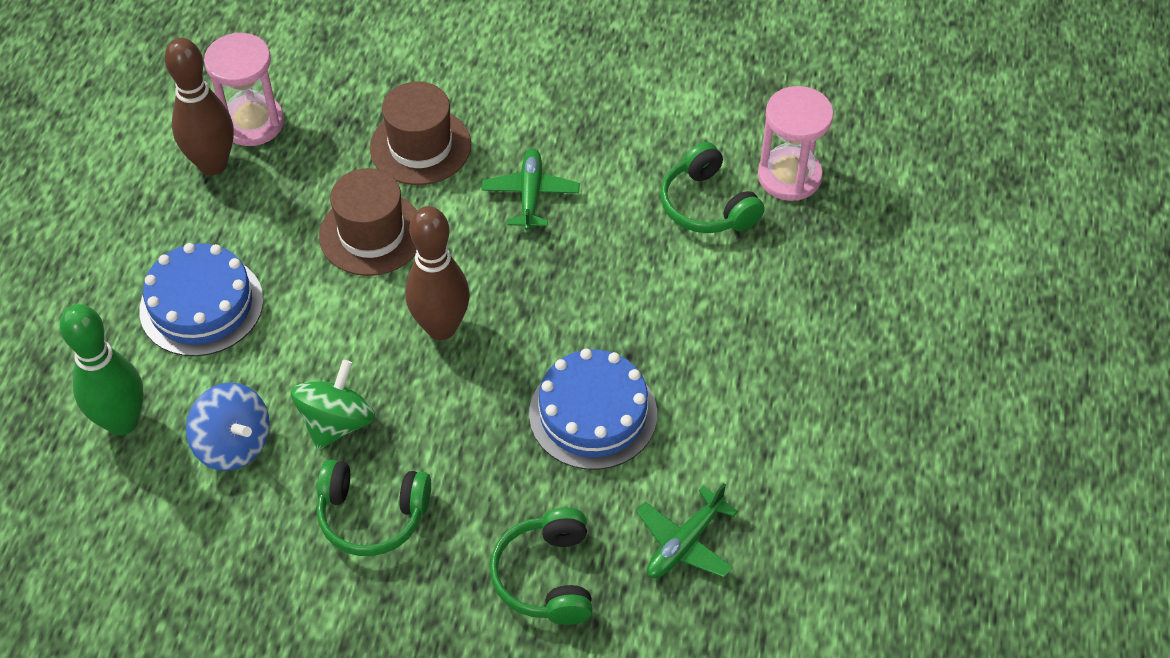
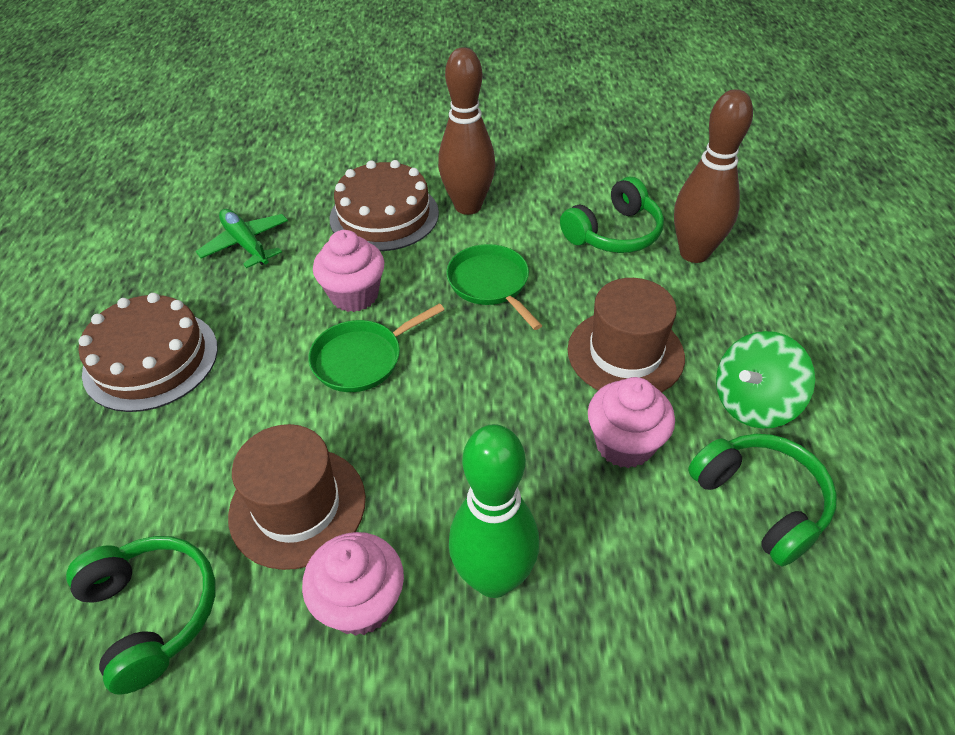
blue cake: 2 -> 0
blue spinning top: 1 -> 0
brown cake: 0 -> 2
green pan: 0 -> 2
green plane: 2 -> 1
pink cupcake: 0 -> 3
pink hourglass: 2 -> 0

